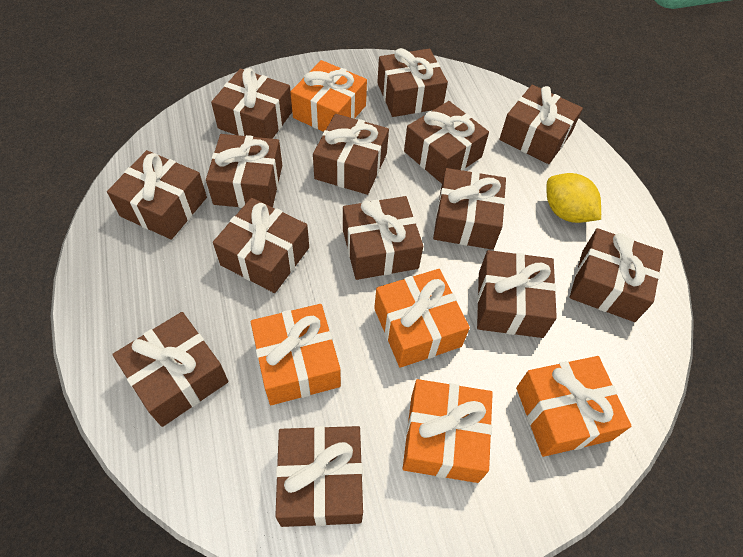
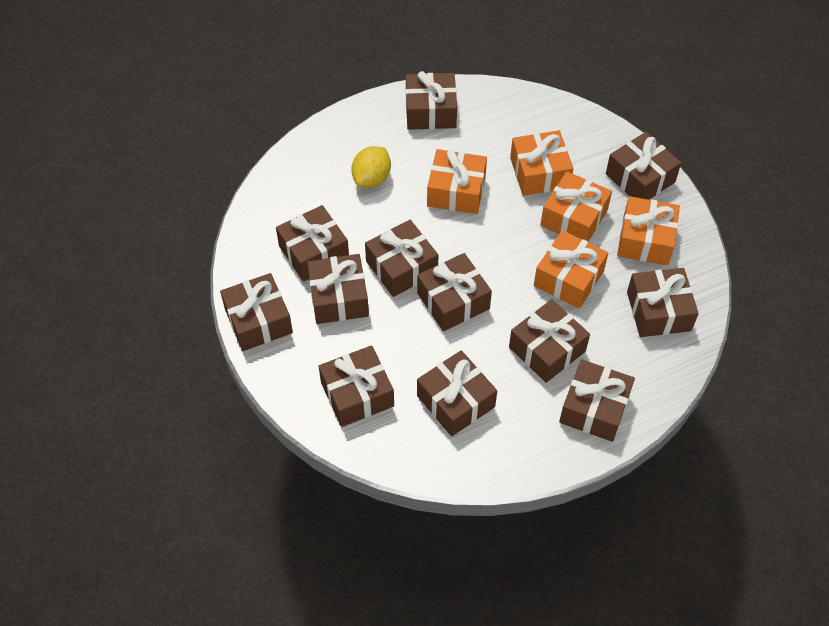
brown gift: 14 -> 12

